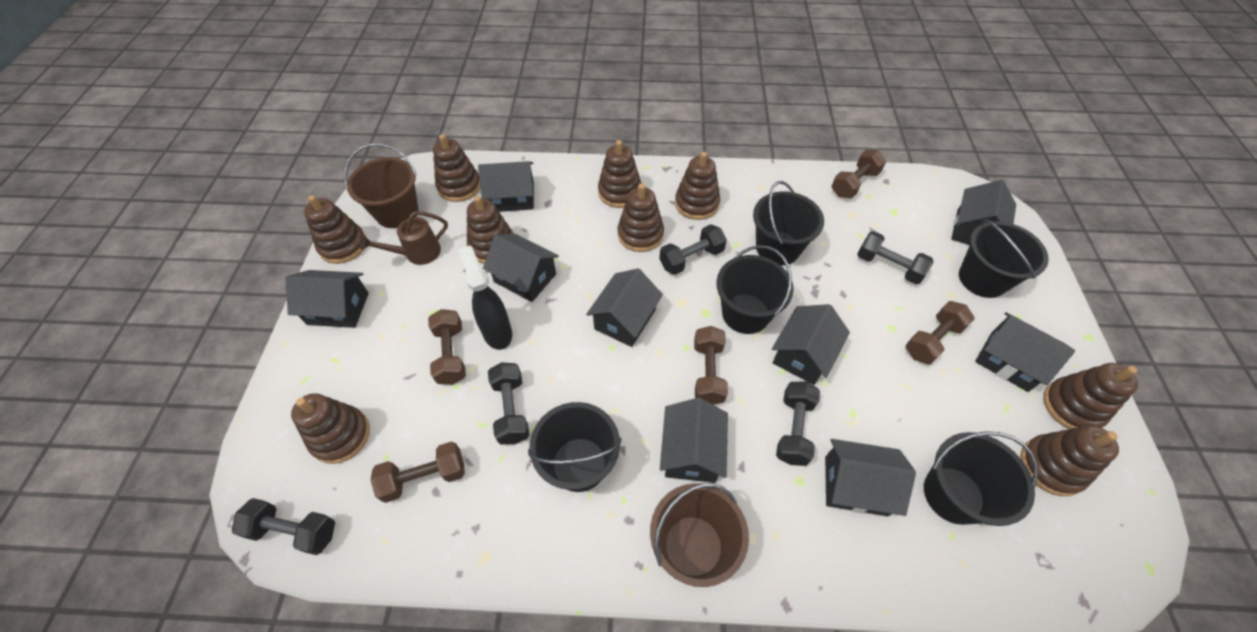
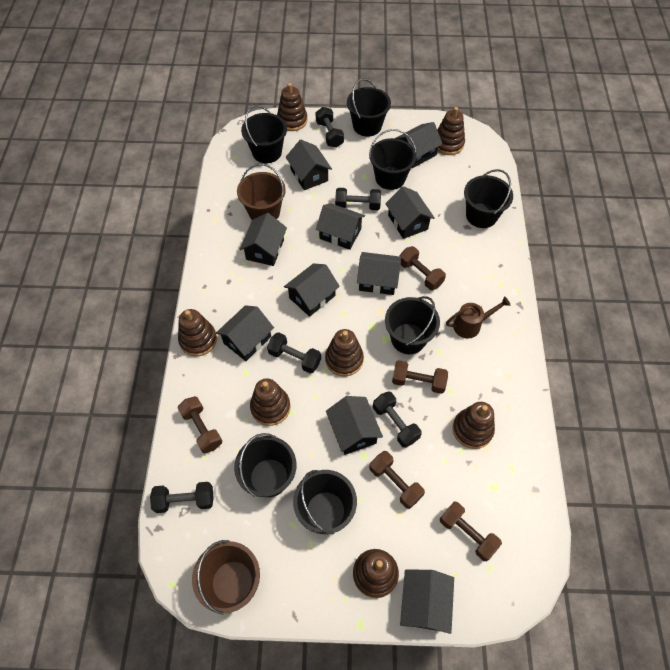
black bucket: 5 -> 7
black house: 9 -> 10
black spray bottle: 1 -> 0
brown stacking toy: 9 -> 7

